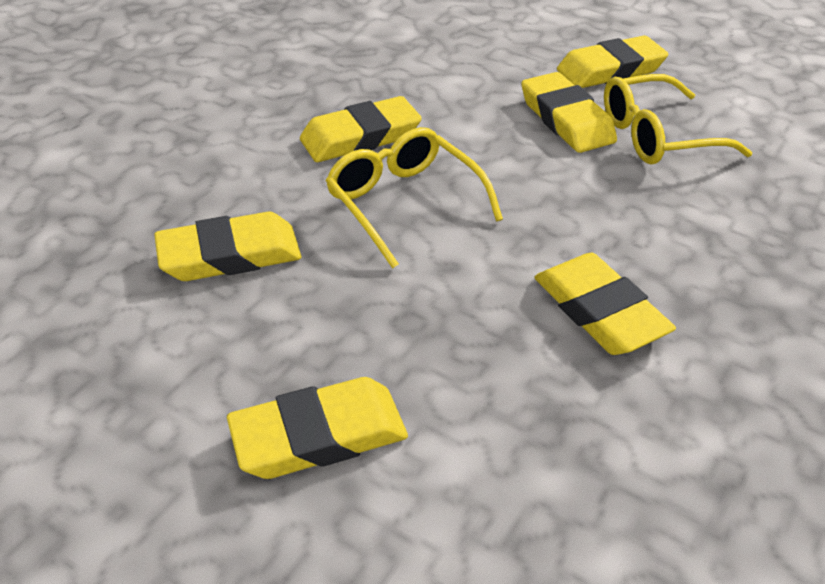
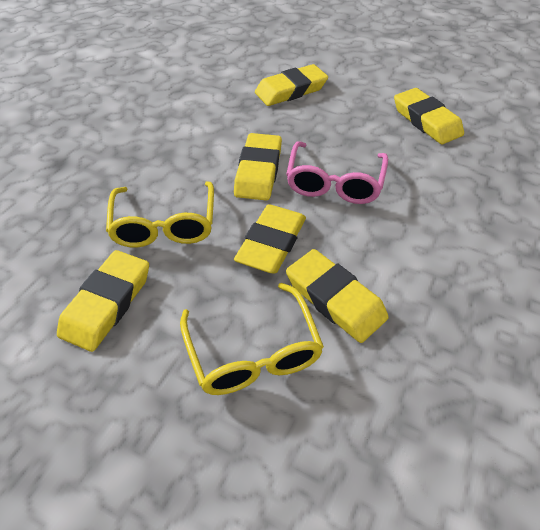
pink glasses: 0 -> 1

